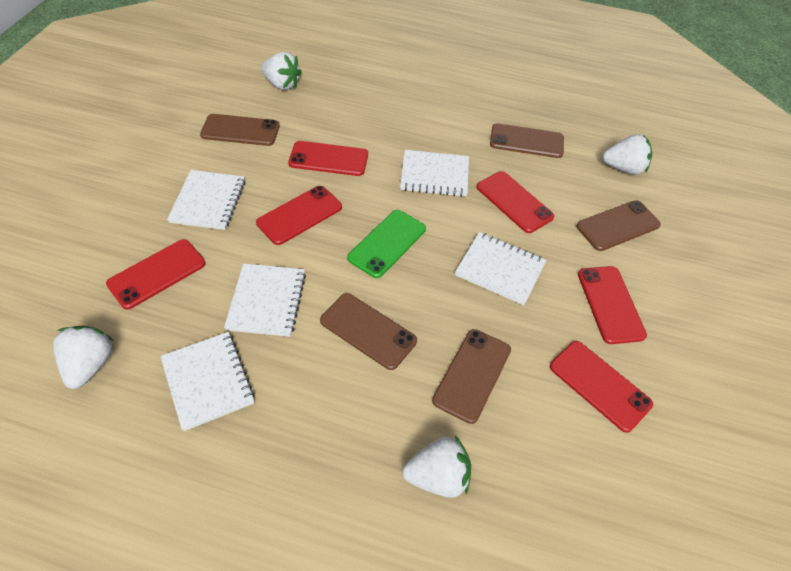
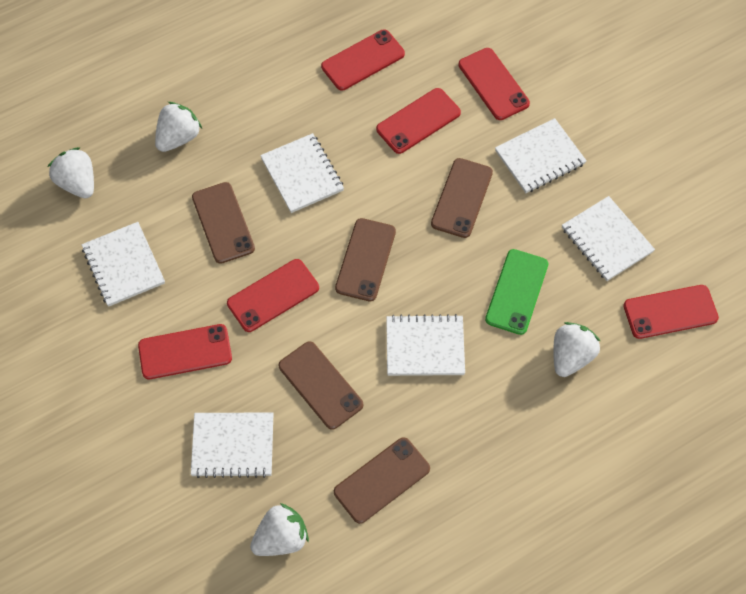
white notebook: 5 -> 6

